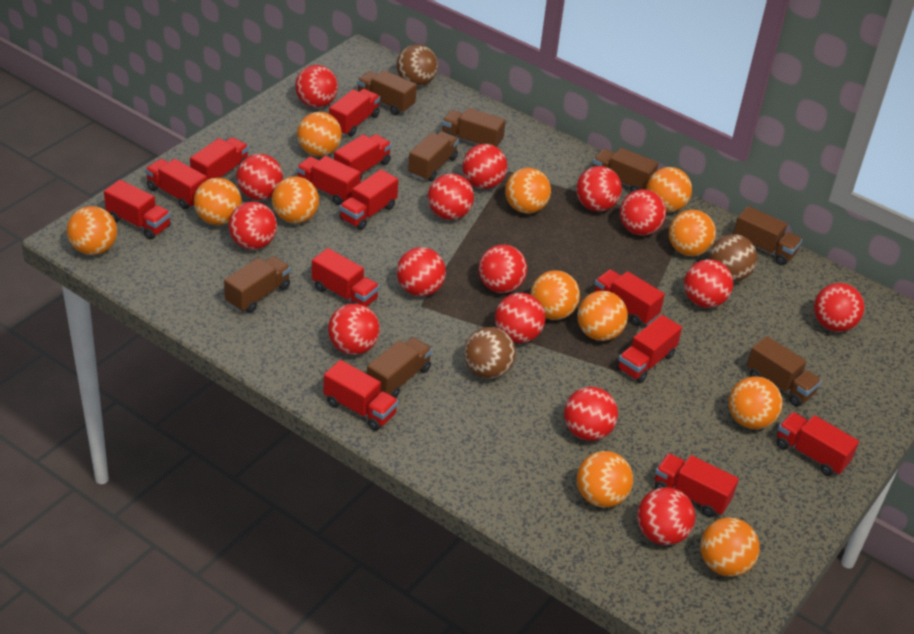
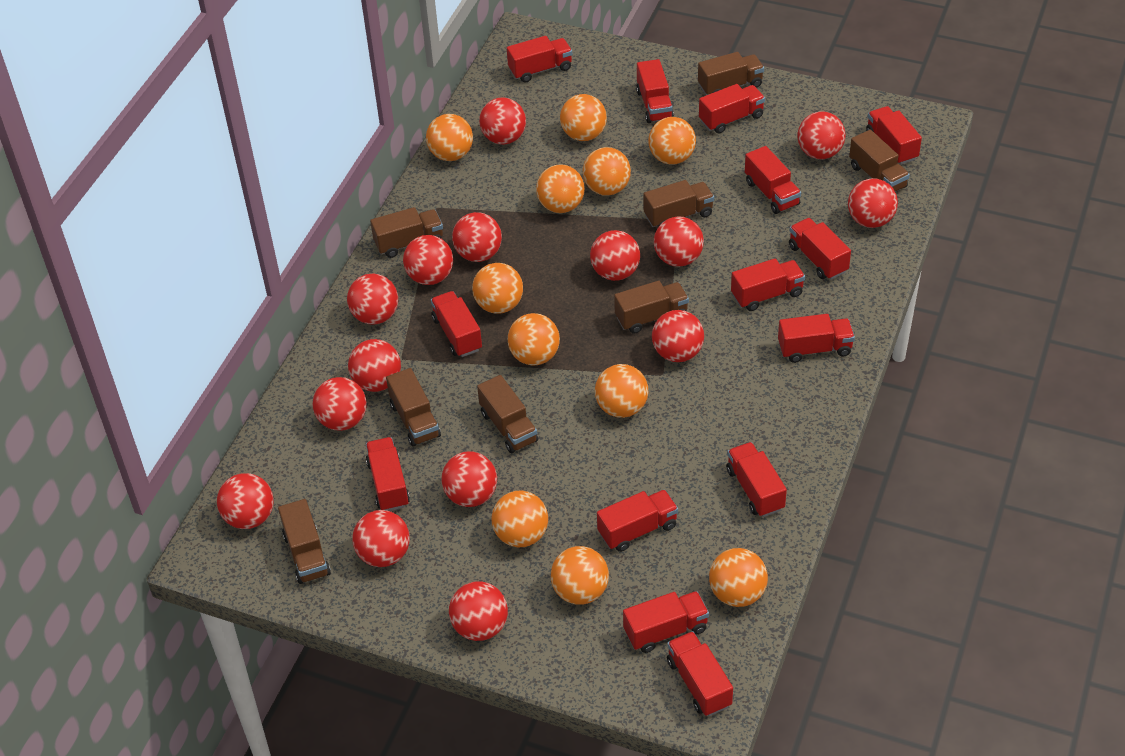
brown ball: 3 -> 0
orange ball: 12 -> 11
red truck: 13 -> 14

